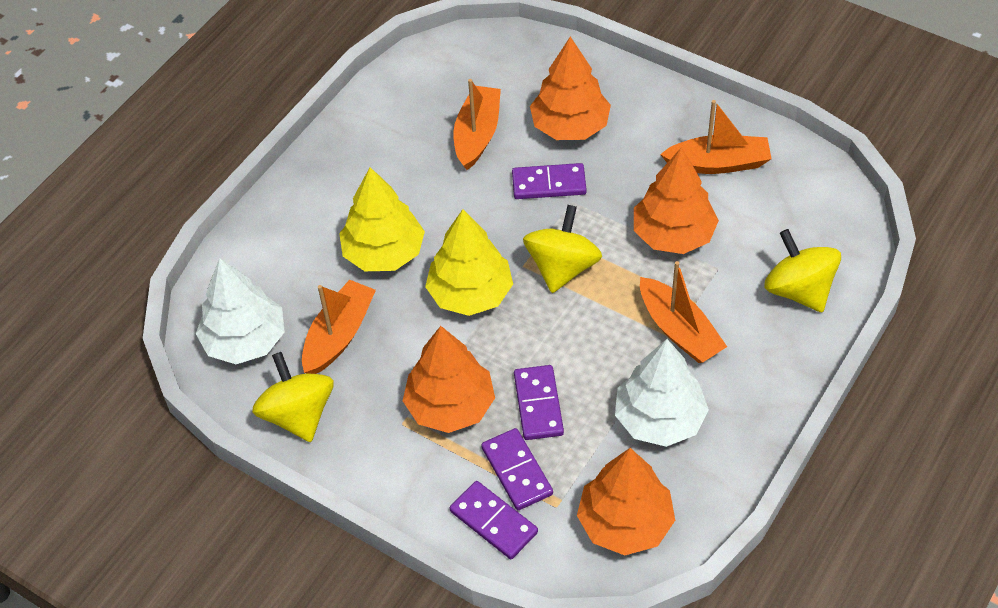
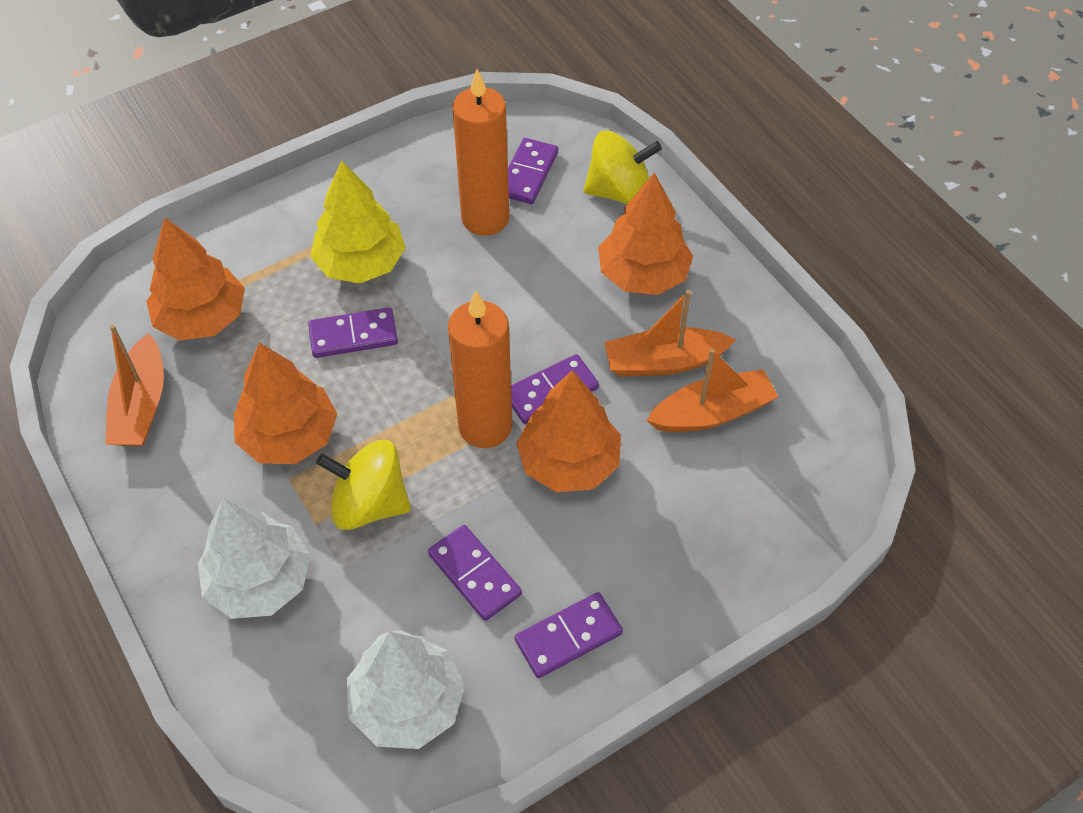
orange boat: 4 -> 3
orange candle: 0 -> 2
purple domino: 4 -> 5
yellow spinning top: 3 -> 2
yellow tree: 2 -> 1

